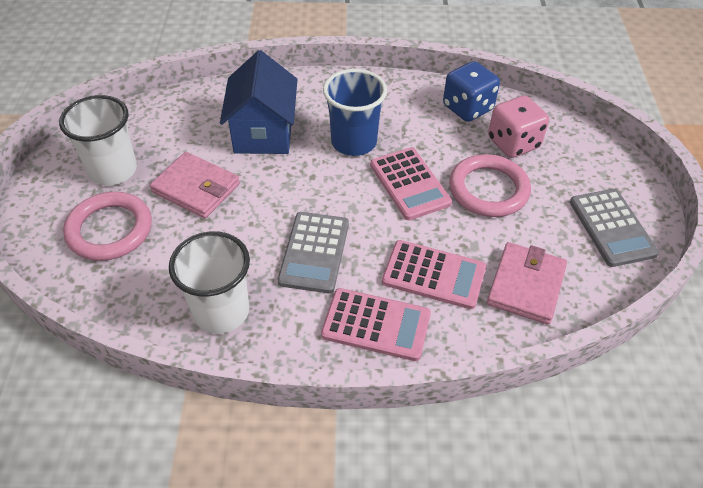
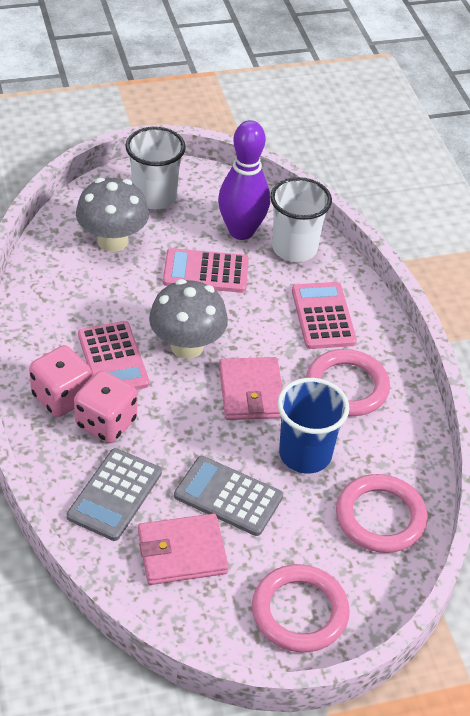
blue dice: 1 -> 0
blue house: 1 -> 0
grey mushroom: 0 -> 2
pink dice: 1 -> 2
pink ring: 2 -> 3
purple bowling pin: 0 -> 1

